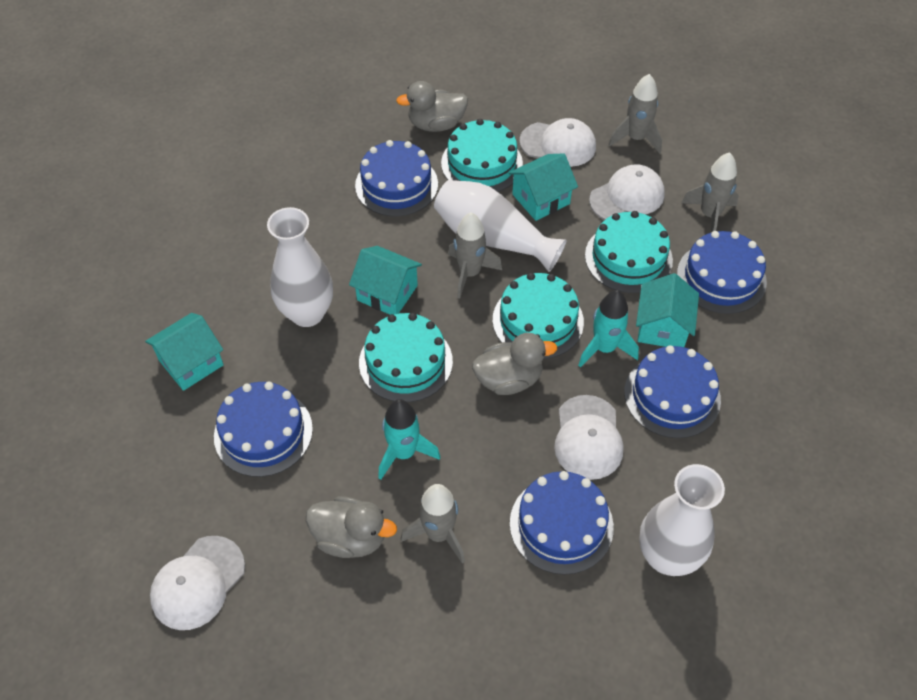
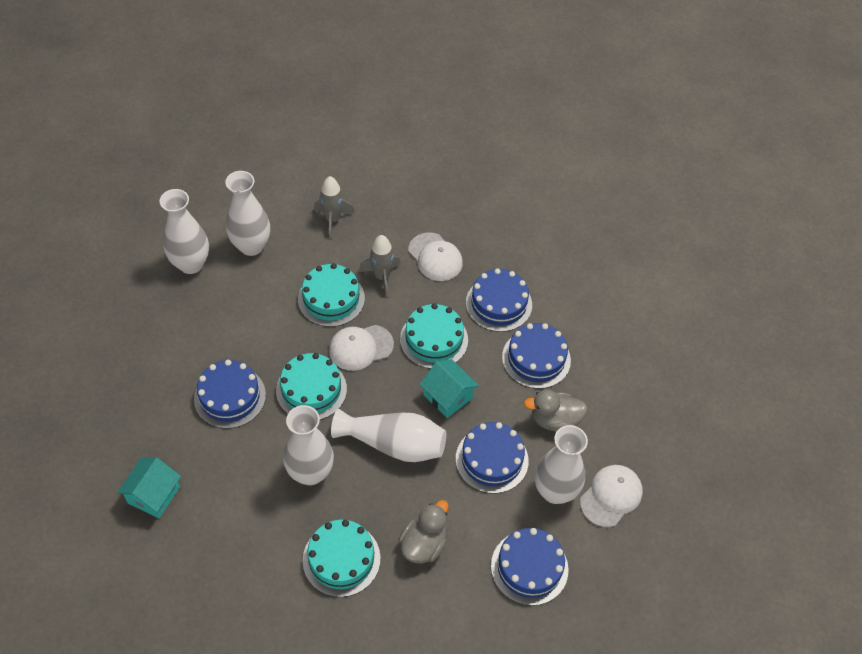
grey duck: 3 -> 2
grey rocket: 4 -> 2
turquoise house: 4 -> 2
turquoise rocket: 2 -> 0
white cap: 4 -> 3
white vase: 3 -> 5

